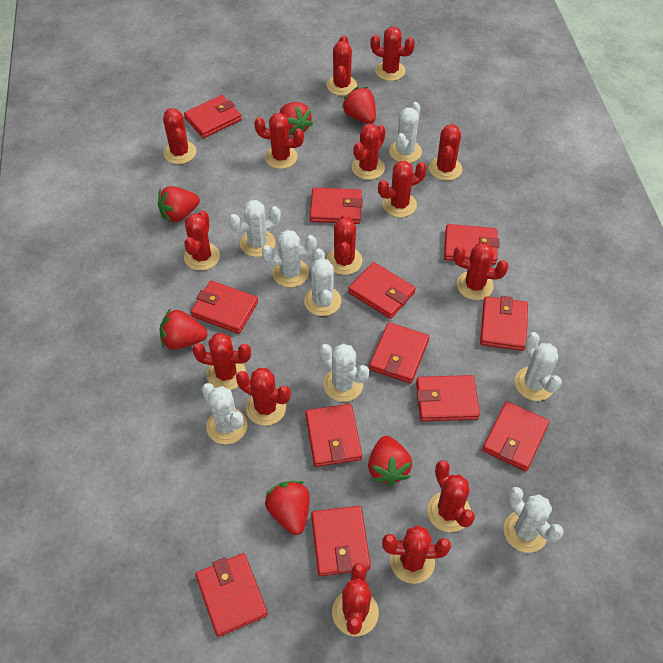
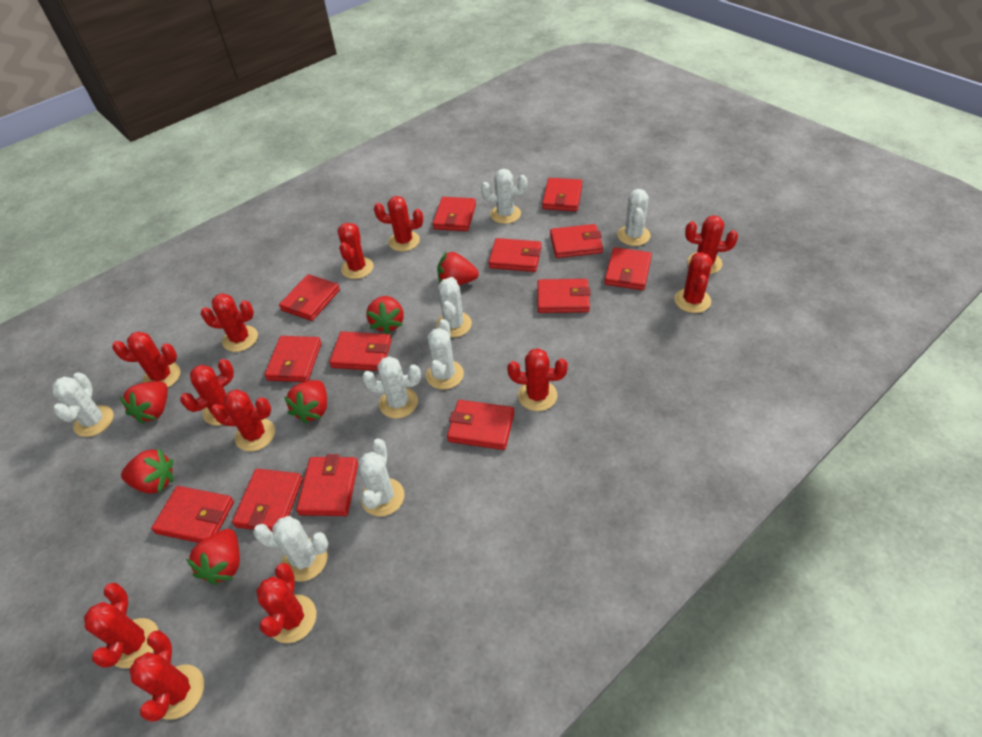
red cactus: 15 -> 12
red wallet: 12 -> 13

